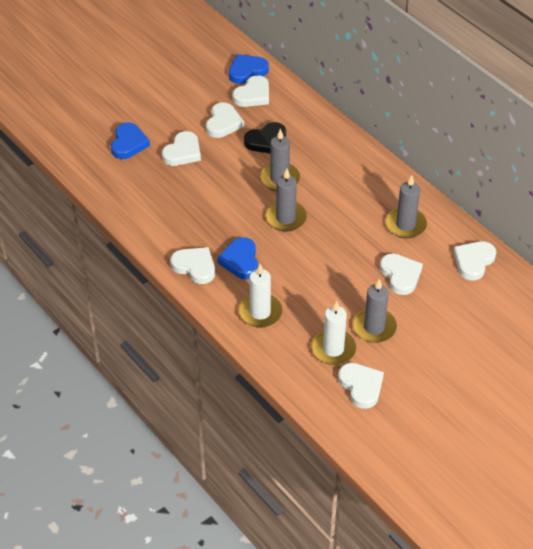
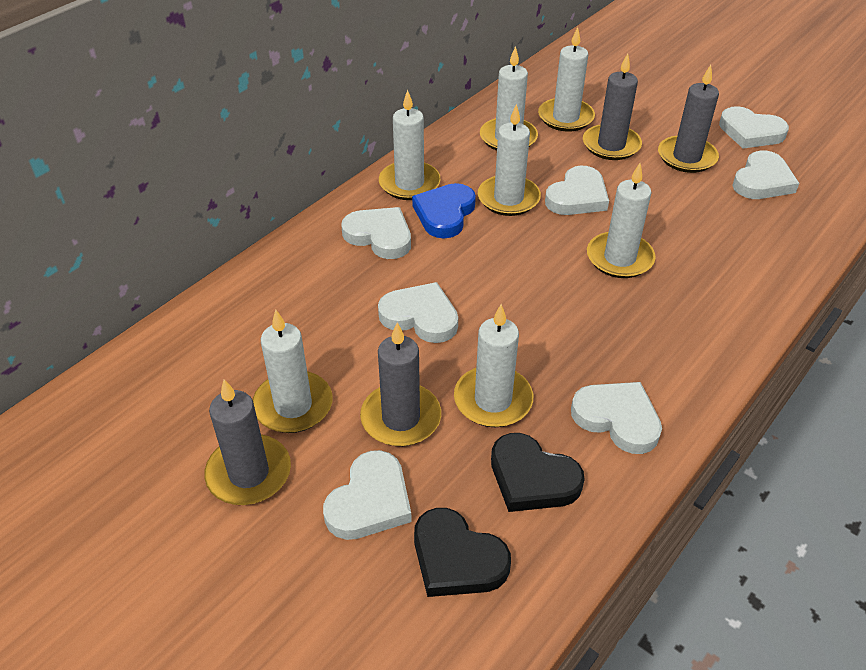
black heart: 1 -> 2
blue heart: 3 -> 1
white candle: 2 -> 7

